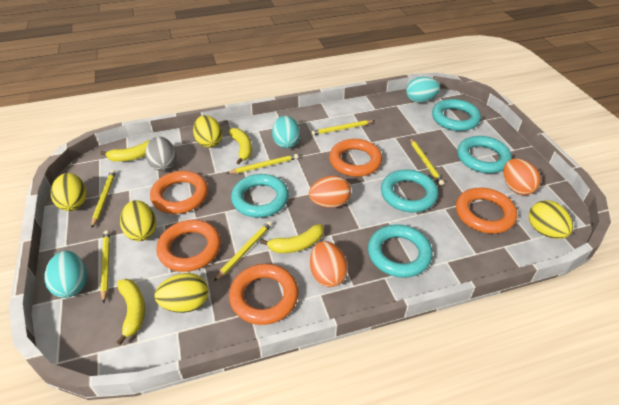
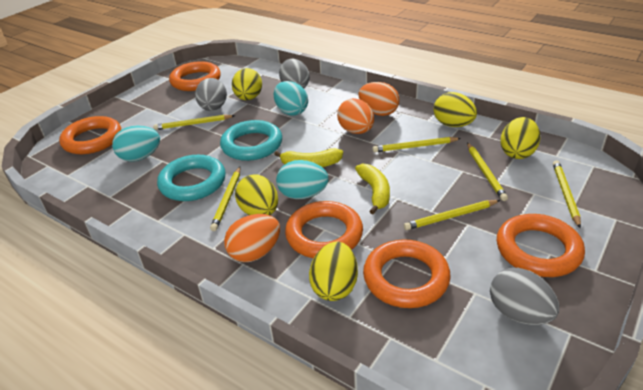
grey egg: 1 -> 3
turquoise ring: 5 -> 2
yellow banana: 4 -> 2

